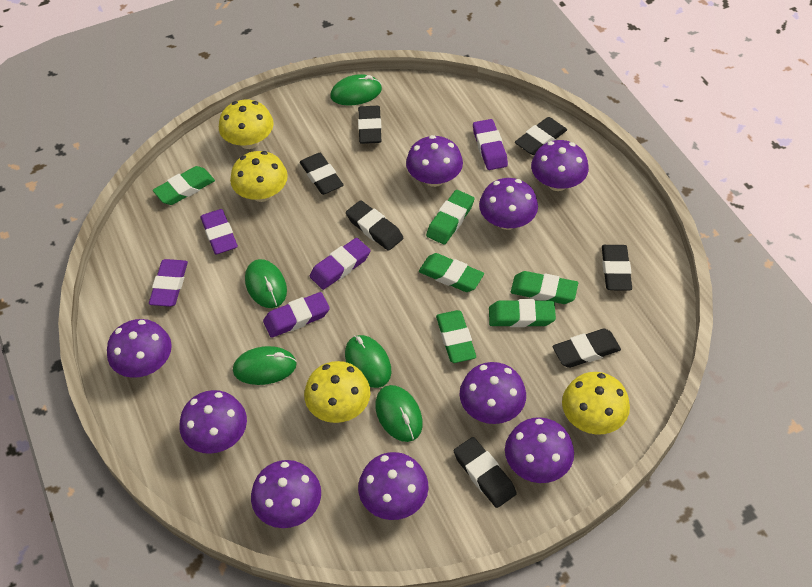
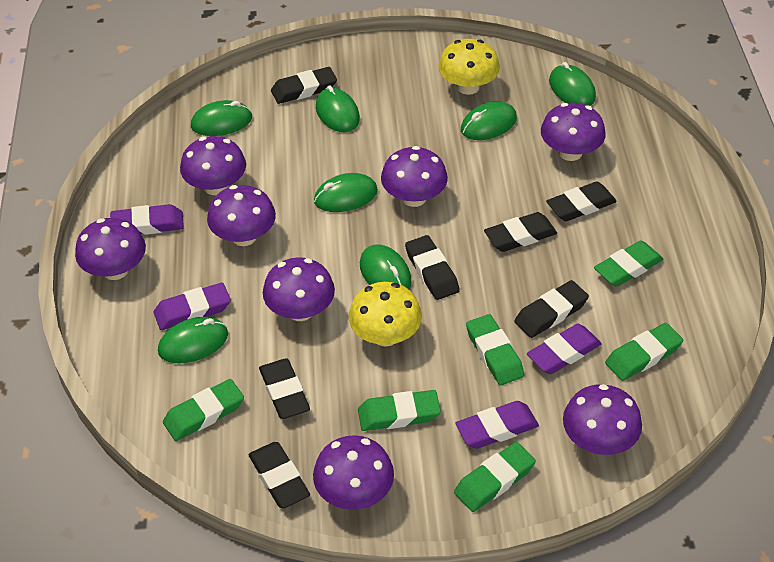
green mouse: 5 -> 7
purple eraser: 5 -> 4
purple mushroom: 9 -> 8
yellow mushroom: 4 -> 2

